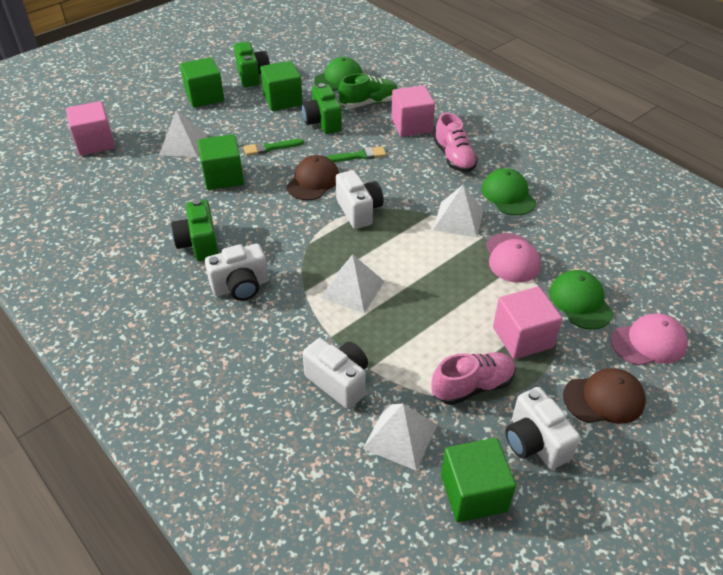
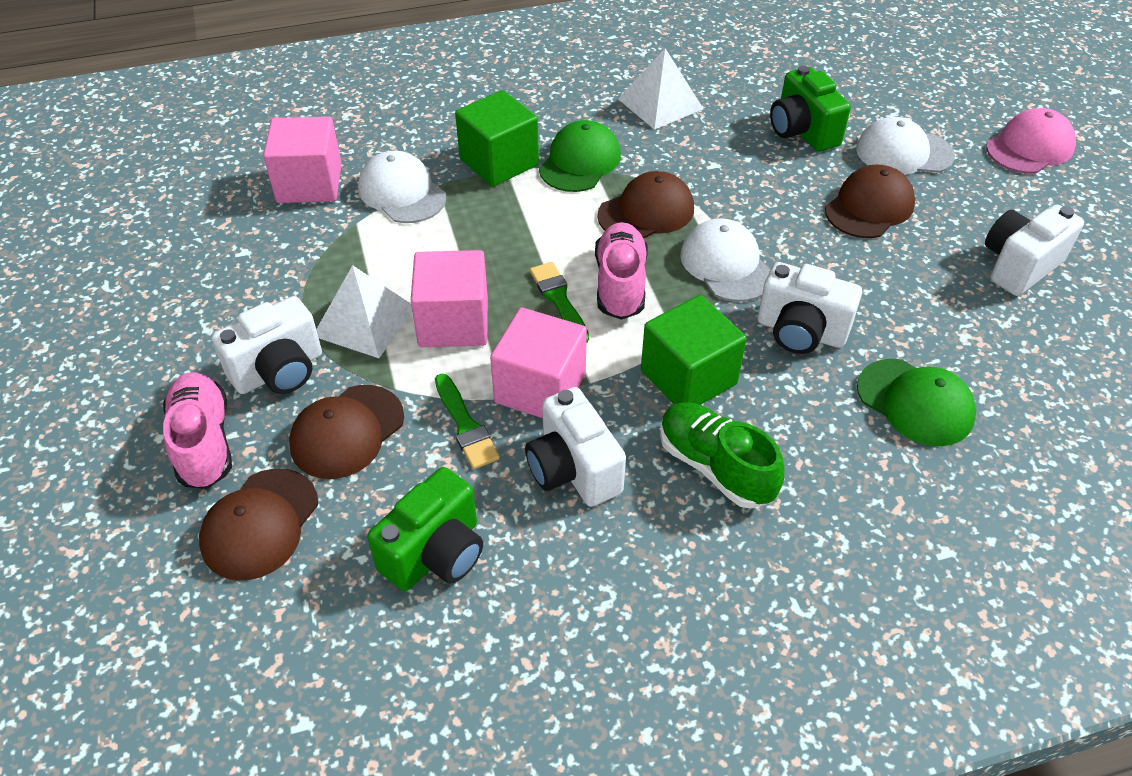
brown cap: 2 -> 4
green camera: 3 -> 2
green cap: 3 -> 2
green cube: 4 -> 2
pink cap: 2 -> 1
white cap: 0 -> 3
white pyramid: 4 -> 2

